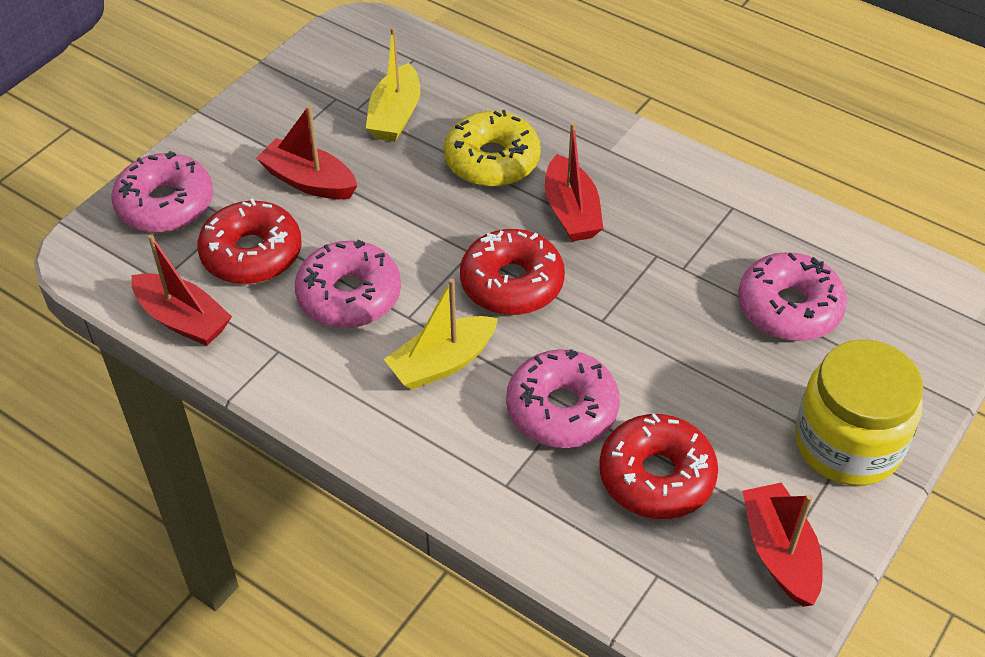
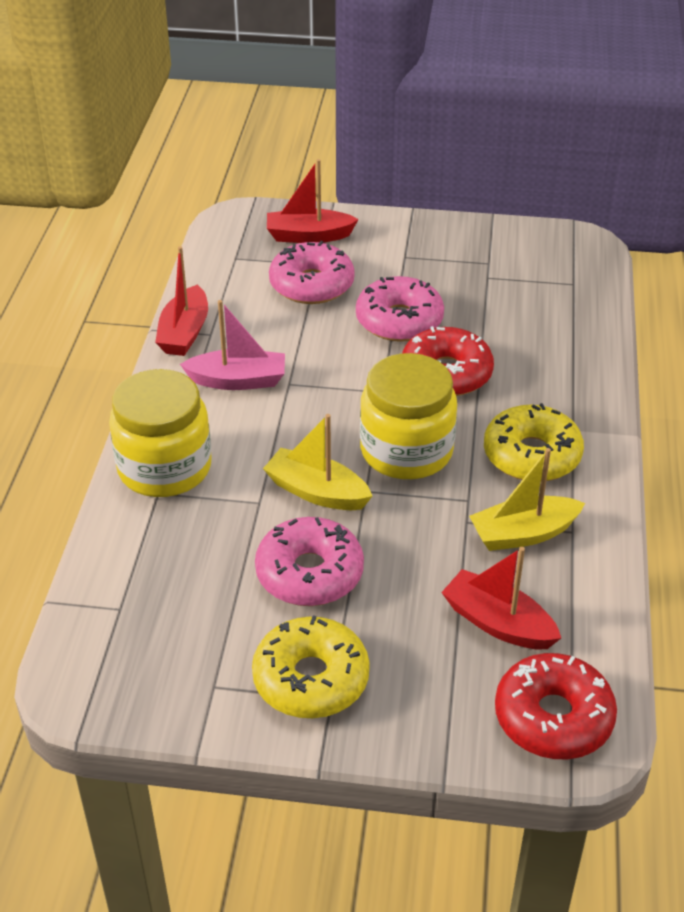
pink boat: 0 -> 1
pink donut: 4 -> 3
red boat: 4 -> 3
red donut: 3 -> 2
yellow donut: 1 -> 2
yellow jar: 1 -> 2

